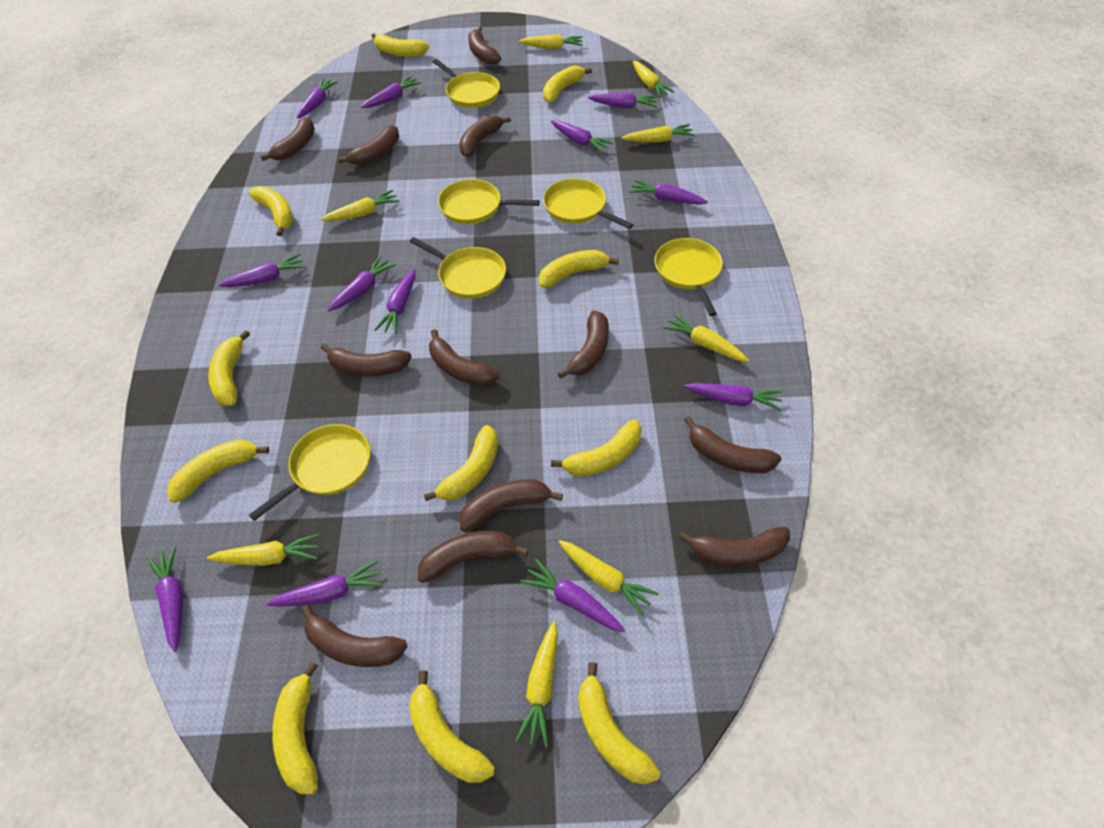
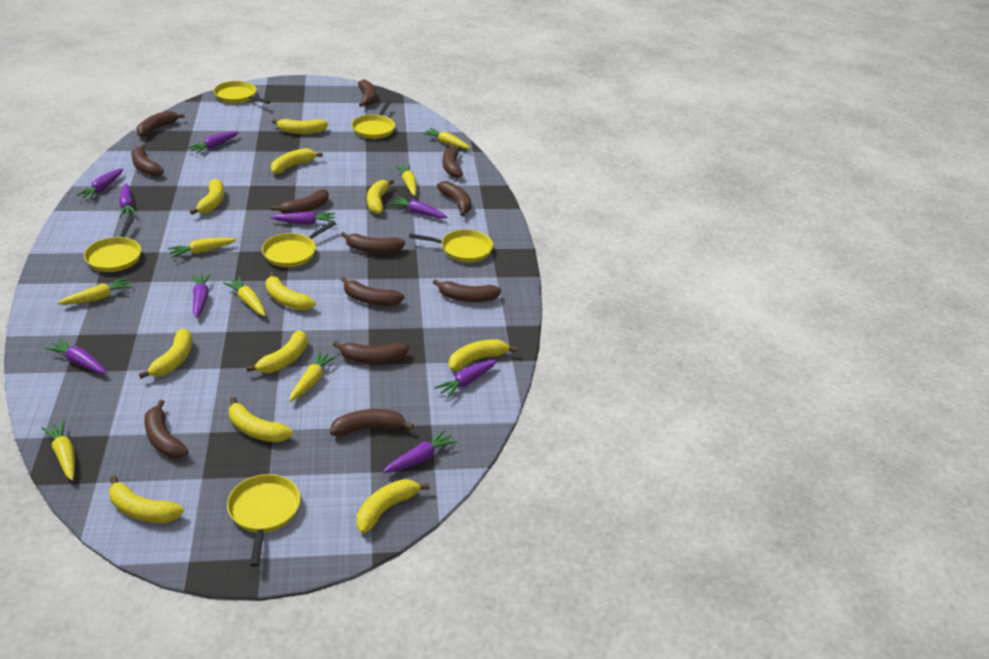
purple carrot: 12 -> 9
yellow carrot: 8 -> 7

